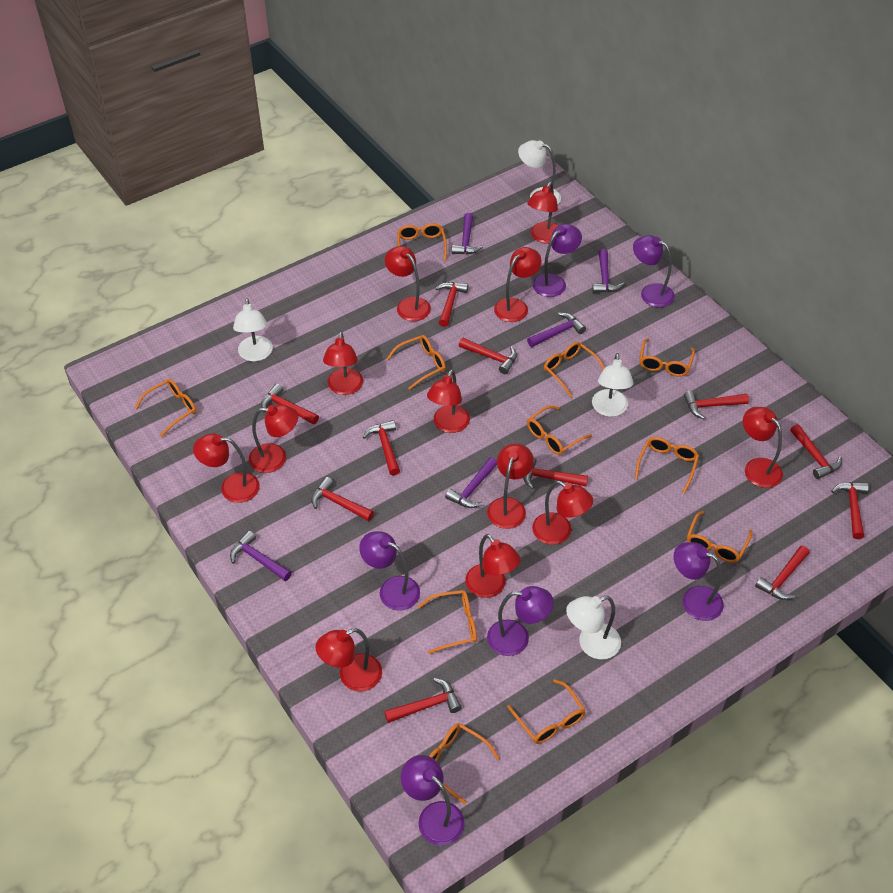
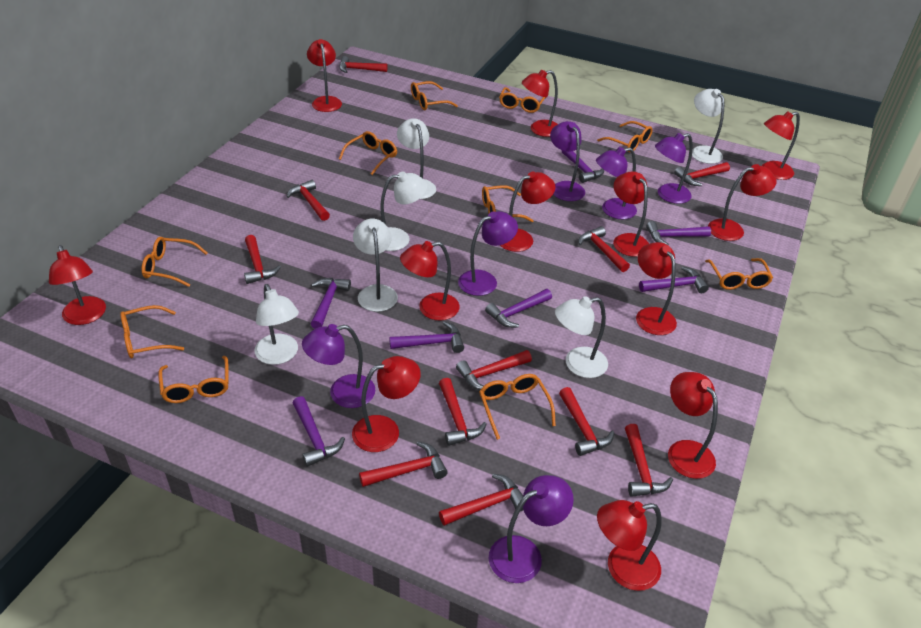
orange glasses: 11 -> 10
purple hammer: 5 -> 7
white lamp: 4 -> 6

